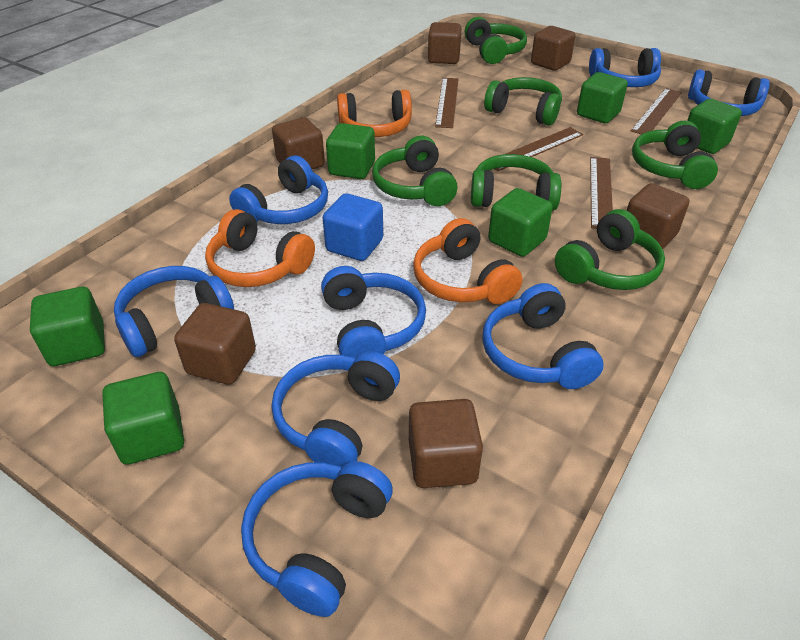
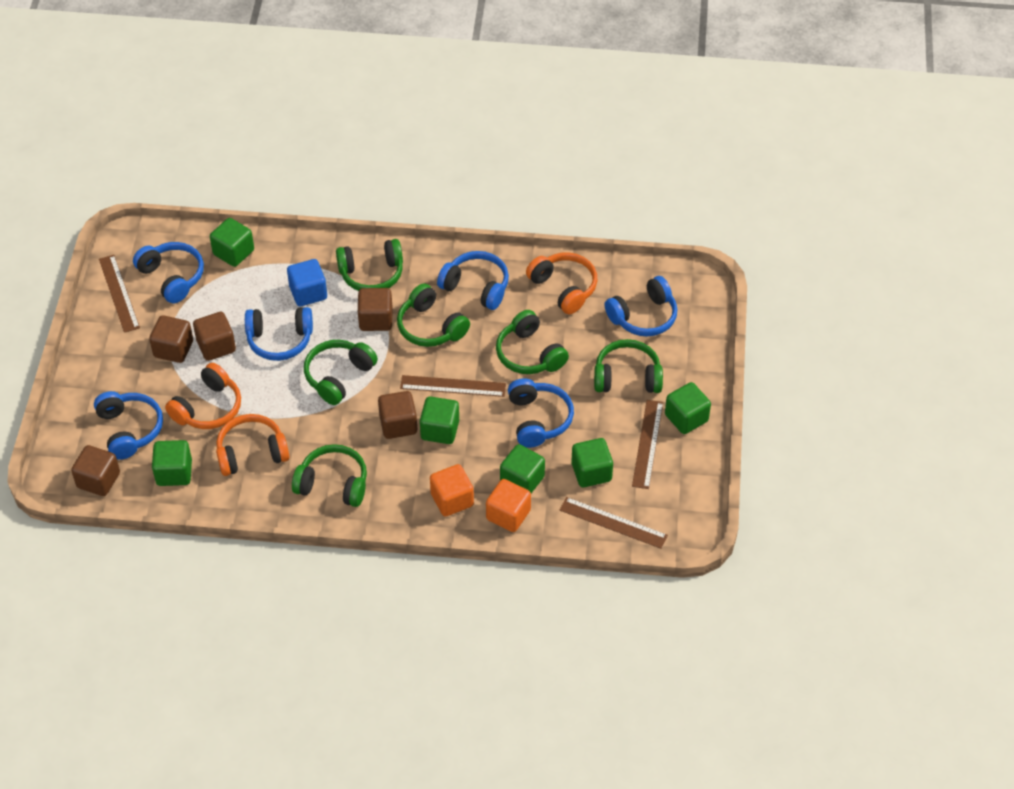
blue headphones: 8 -> 6
brown cube: 6 -> 5
orange cube: 0 -> 2

